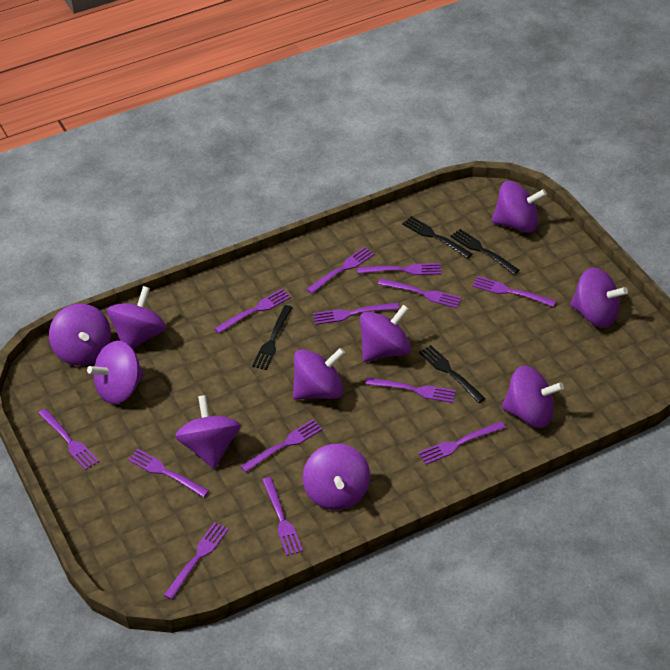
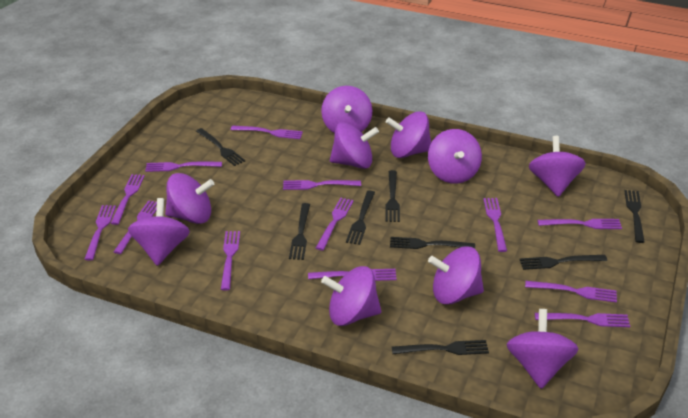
black fork: 4 -> 8

